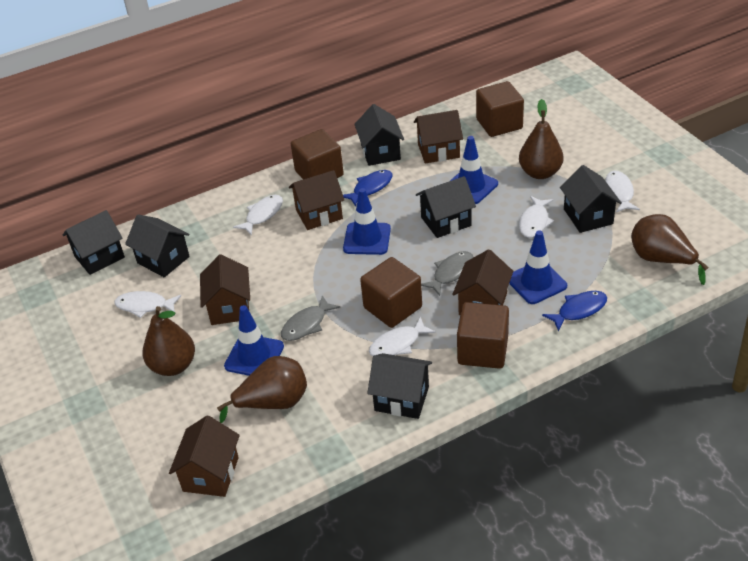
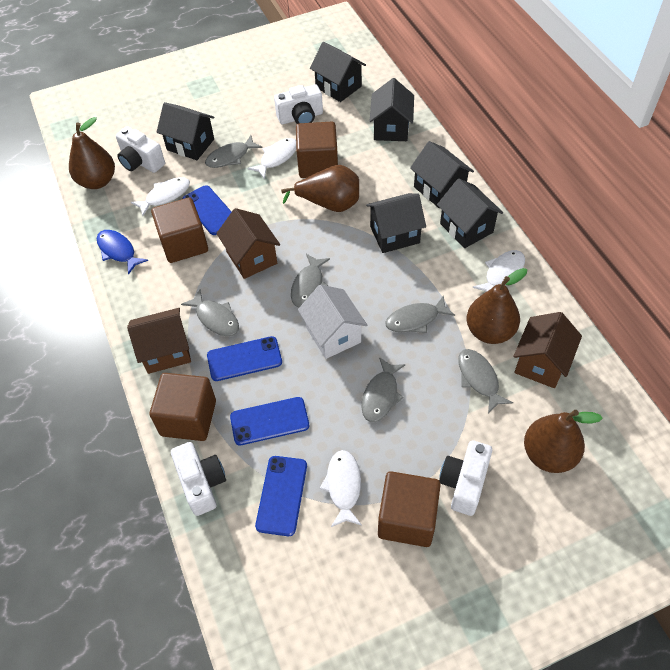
blue fish: 2 -> 1
blue phone: 0 -> 4
blue traffic cone: 4 -> 0
brown house: 5 -> 3
grey fish: 2 -> 6
white camera: 0 -> 4
white fish: 5 -> 4
white house: 0 -> 1

